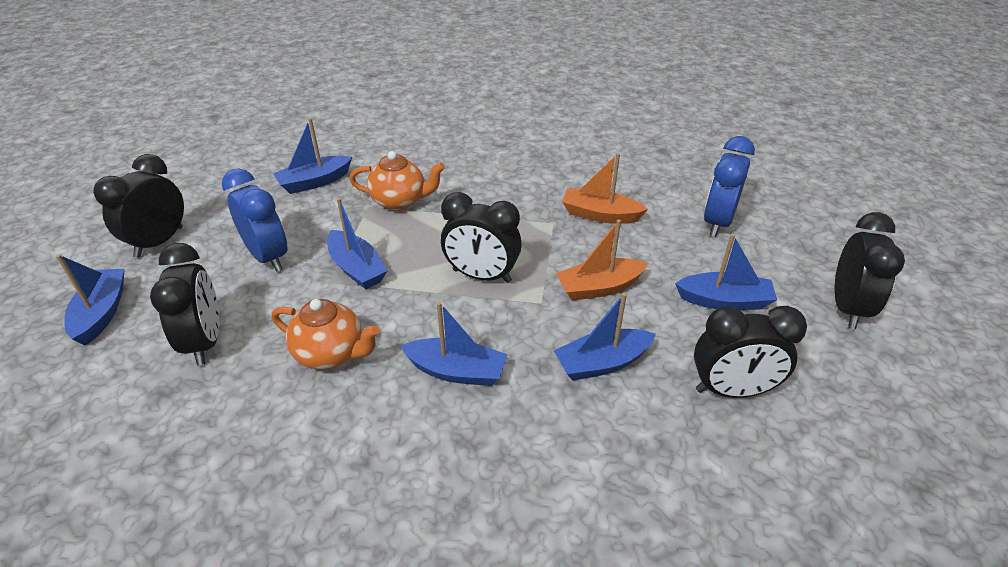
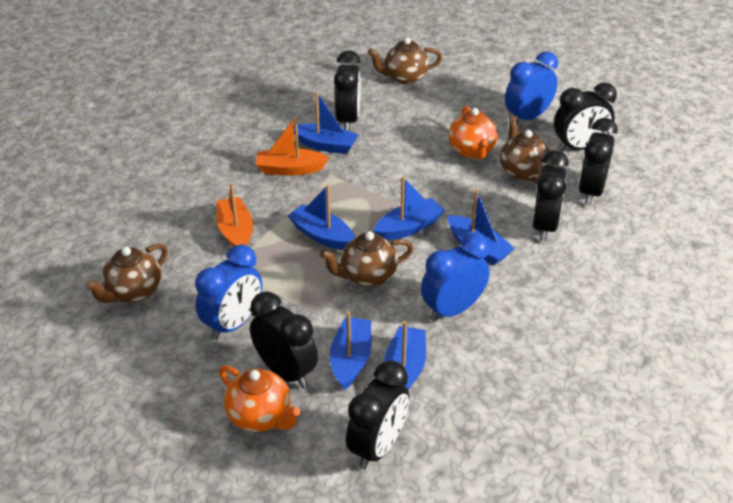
black clock: 5 -> 6
blue clock: 2 -> 3
brown teapot: 0 -> 4

